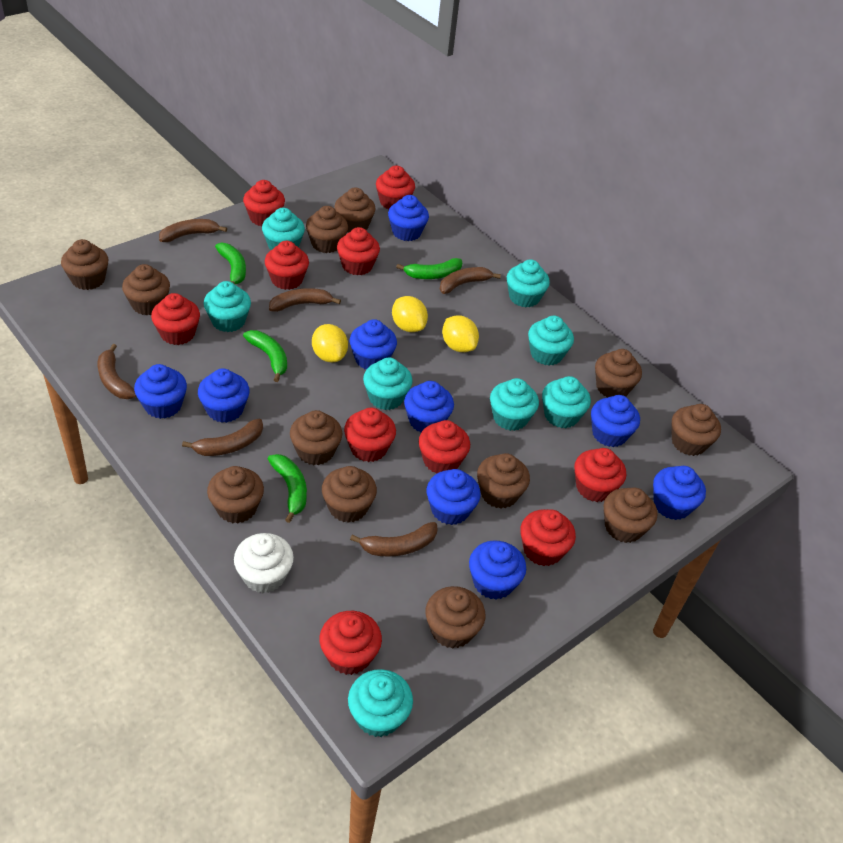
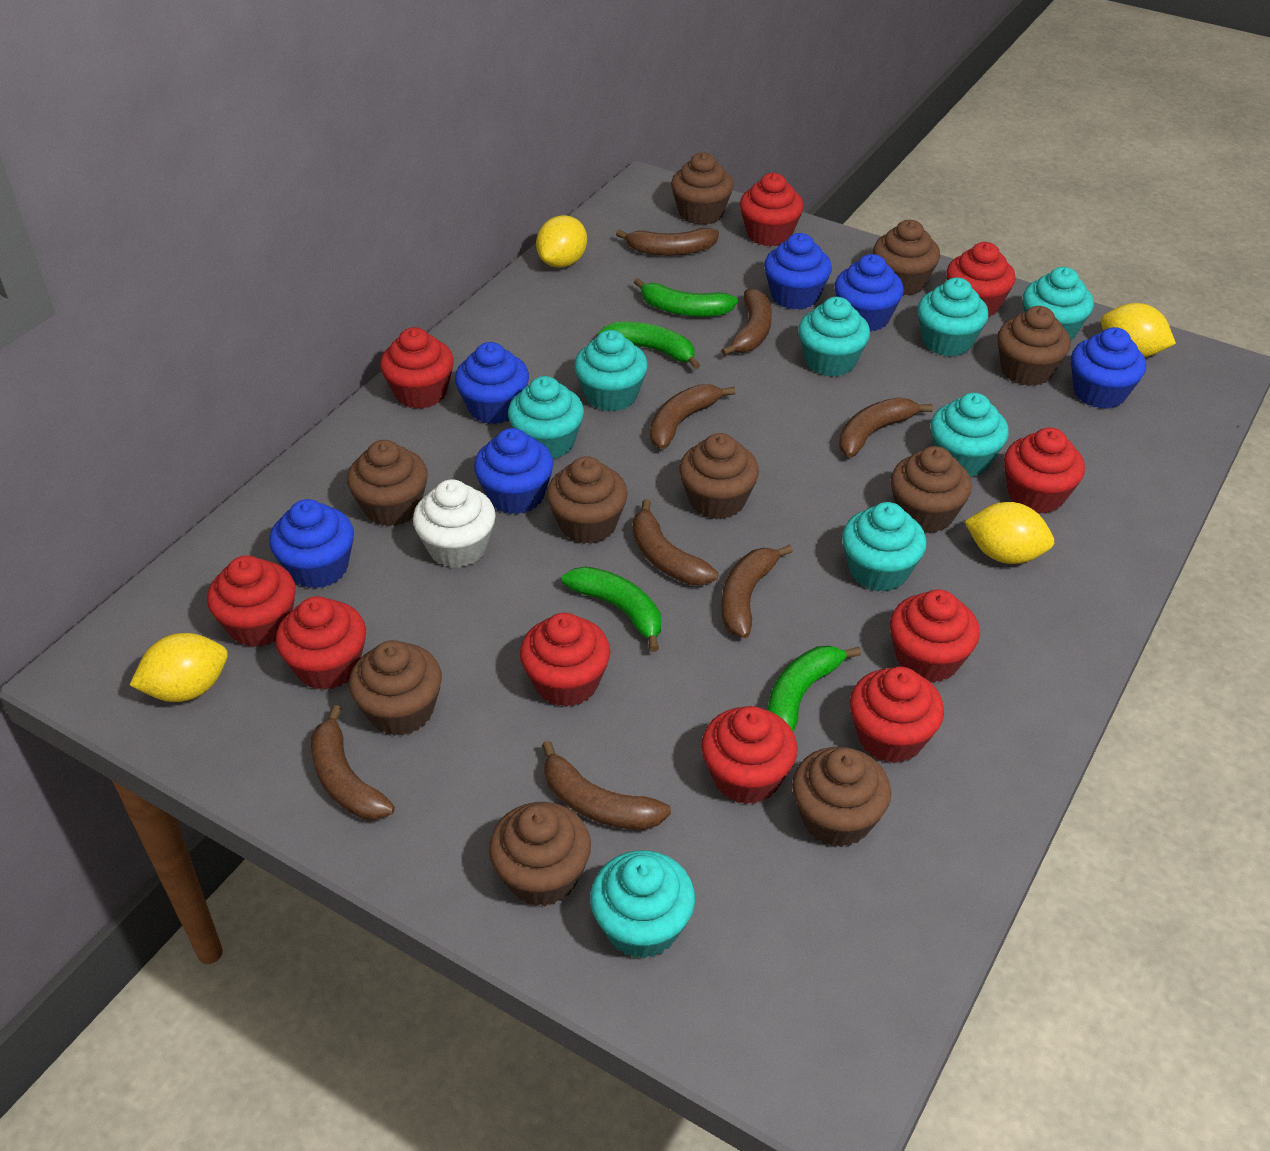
blue cupcake: 9 -> 6
brown banana: 6 -> 8
brown cupcake: 12 -> 10
yellow lemon: 3 -> 4

